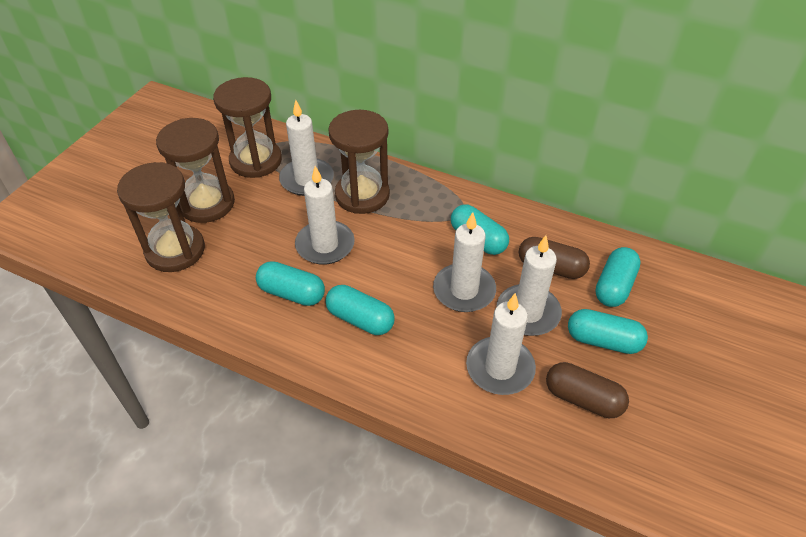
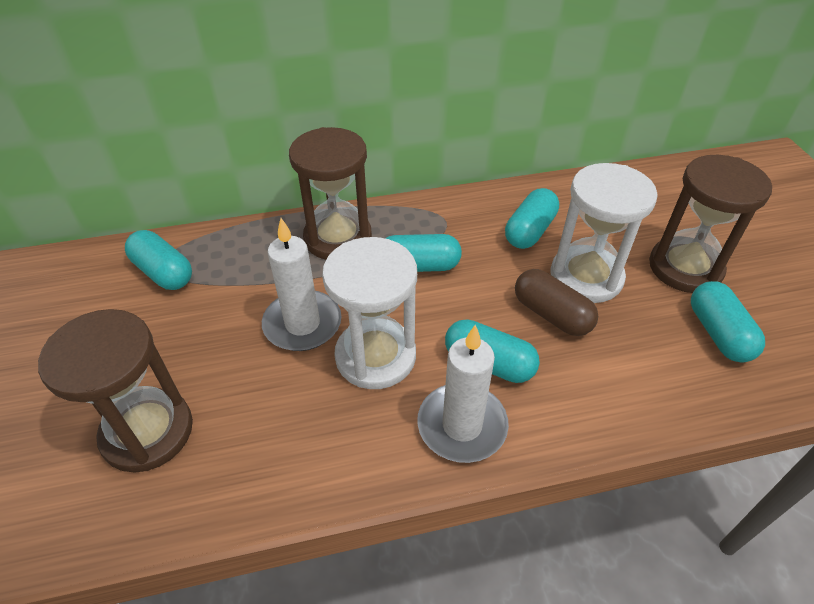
brown capsule: 2 -> 1
brown hourglass: 4 -> 3
white candle: 5 -> 2
white hourglass: 0 -> 2

